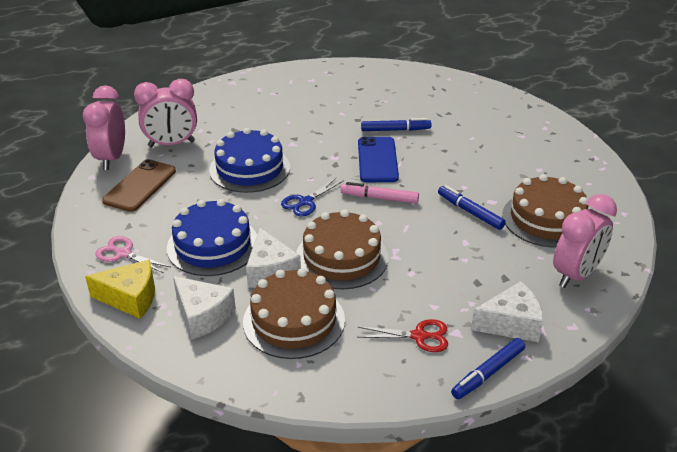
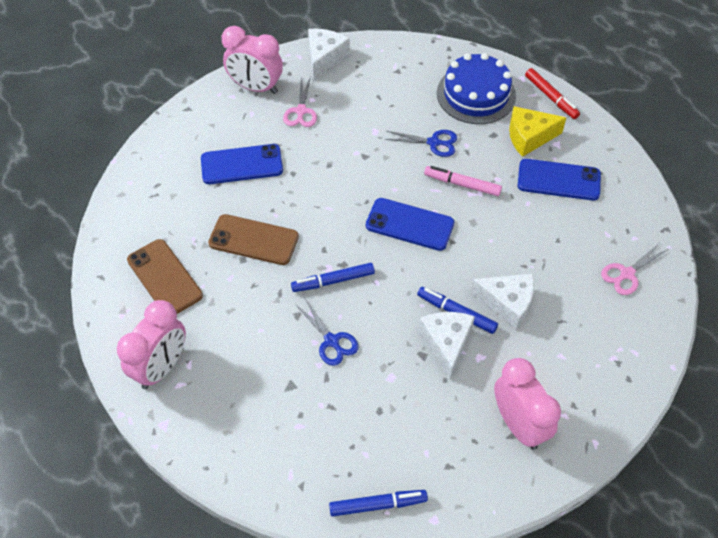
blue cake: 2 -> 1
blue phone: 1 -> 3
blue scissors: 1 -> 2
brown cake: 3 -> 0
brown phone: 1 -> 2
pink scissors: 1 -> 2
red marker: 0 -> 1
red scissors: 1 -> 0

